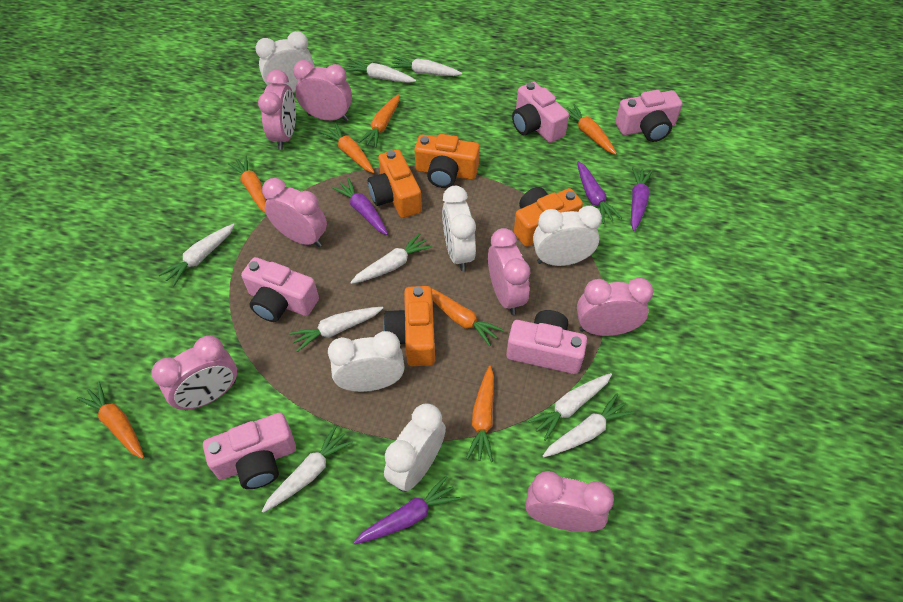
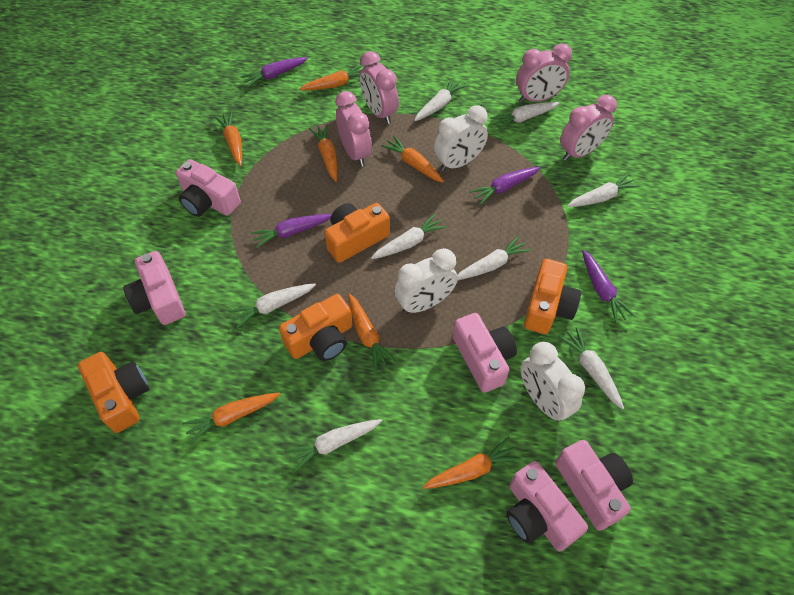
pink clock: 7 -> 4
white clock: 5 -> 3

